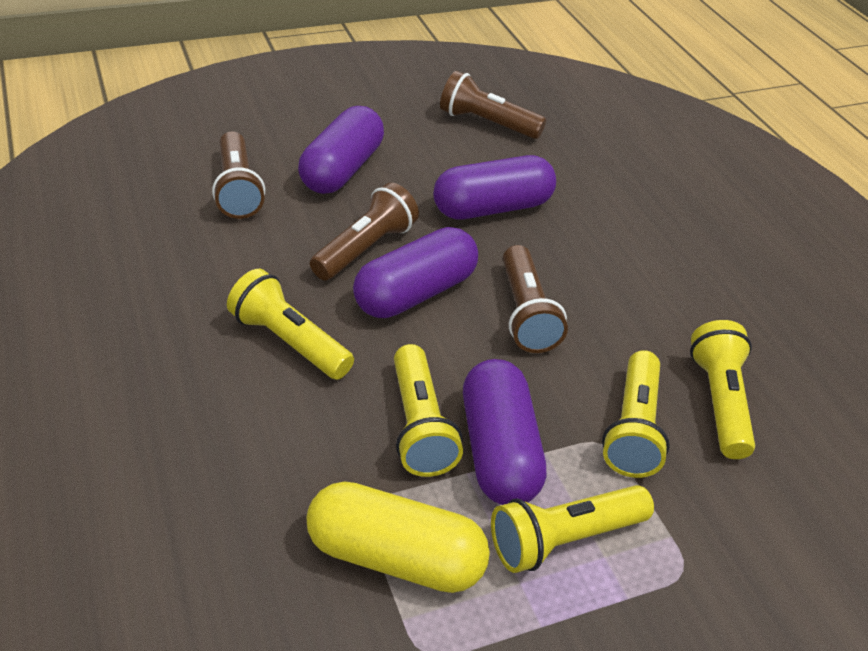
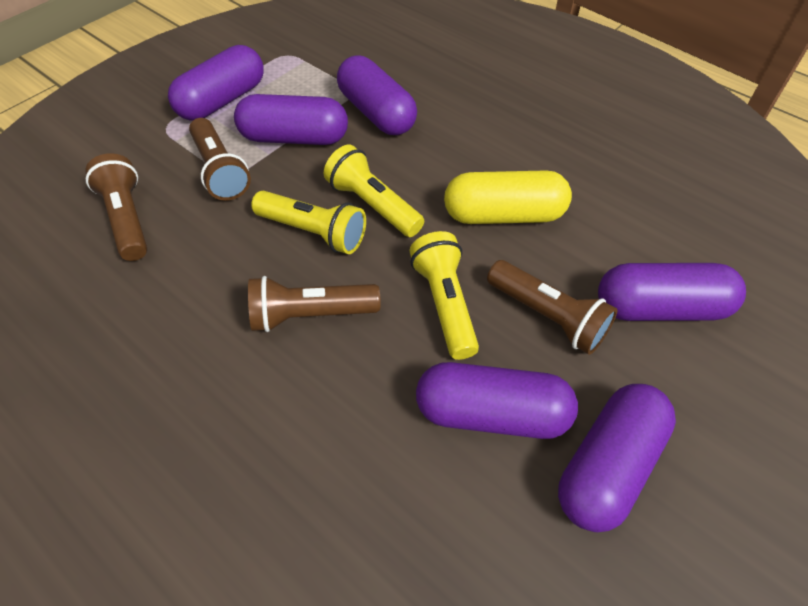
purple capsule: 4 -> 6
yellow flashlight: 5 -> 3

